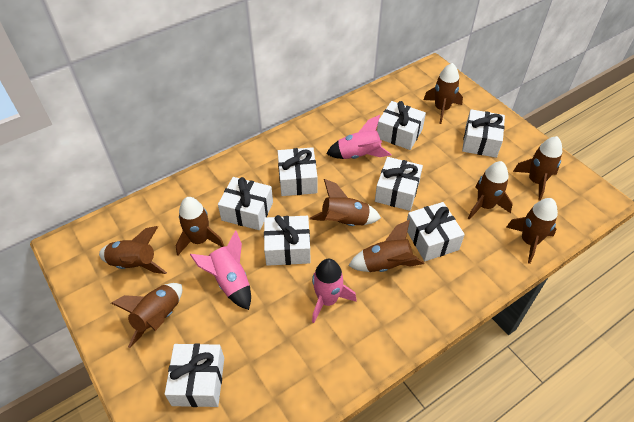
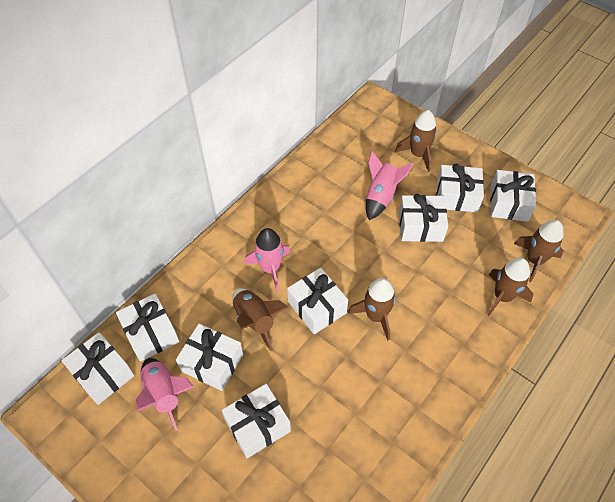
brown rocket: 9 -> 5

